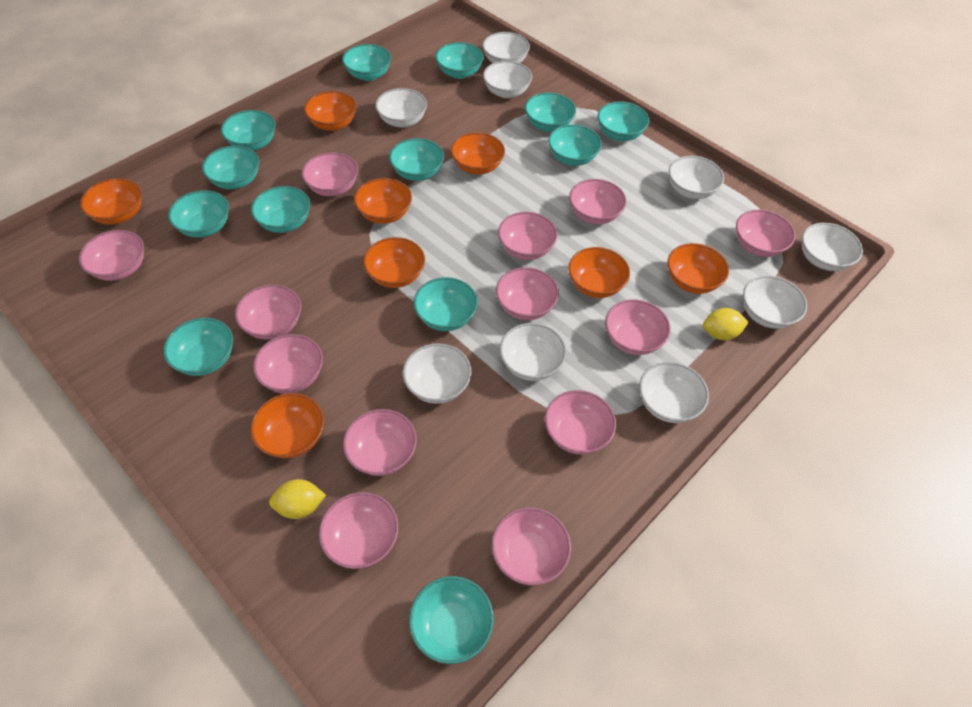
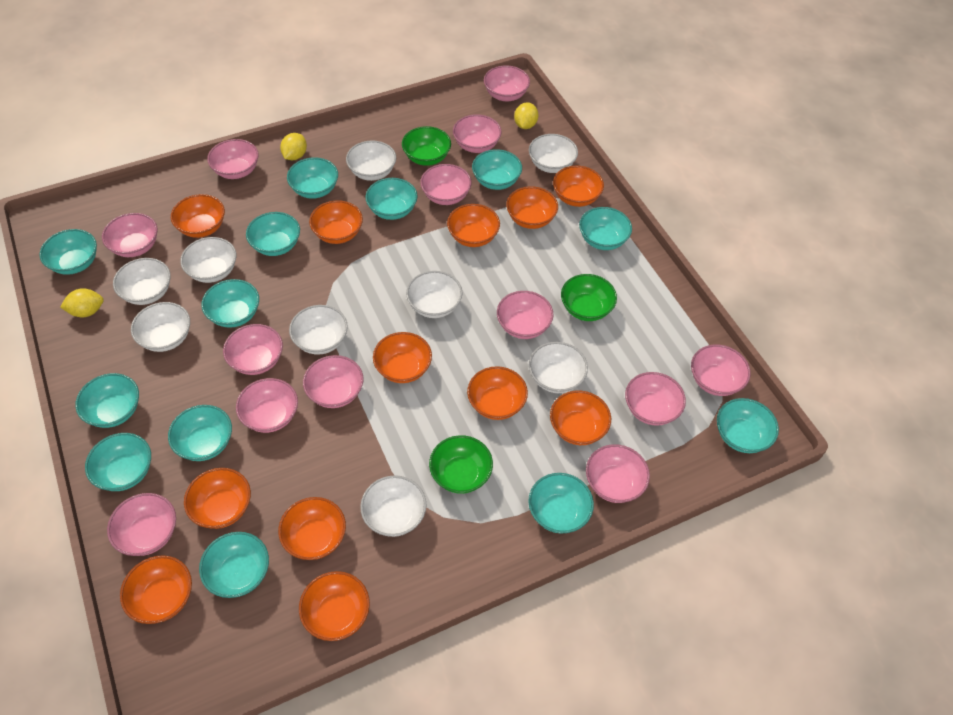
green bowl: 0 -> 3
orange bowl: 8 -> 12
yellow lemon: 2 -> 3

